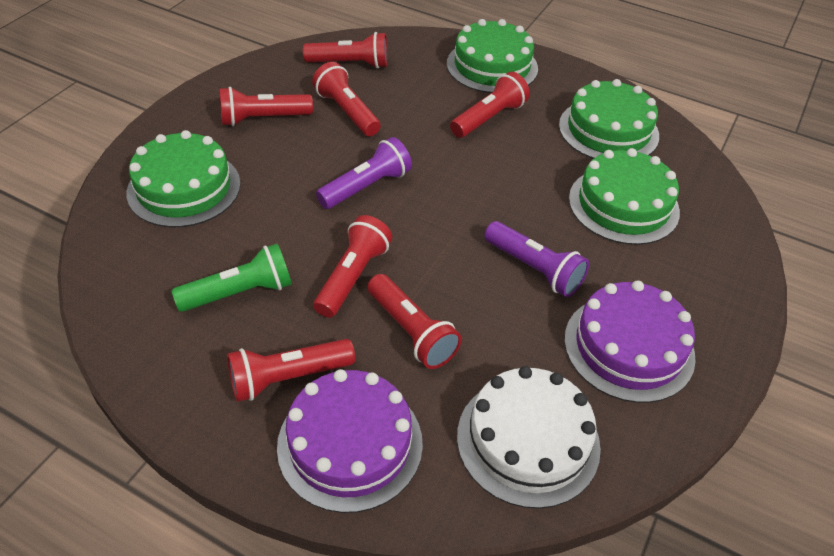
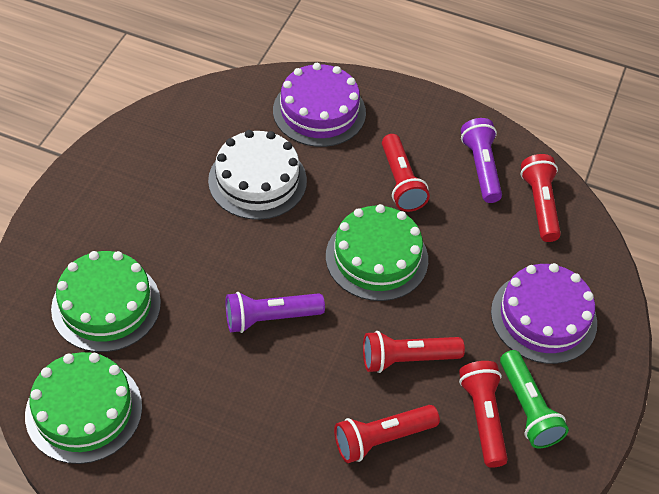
green cake: 4 -> 3
red flashlight: 7 -> 5

